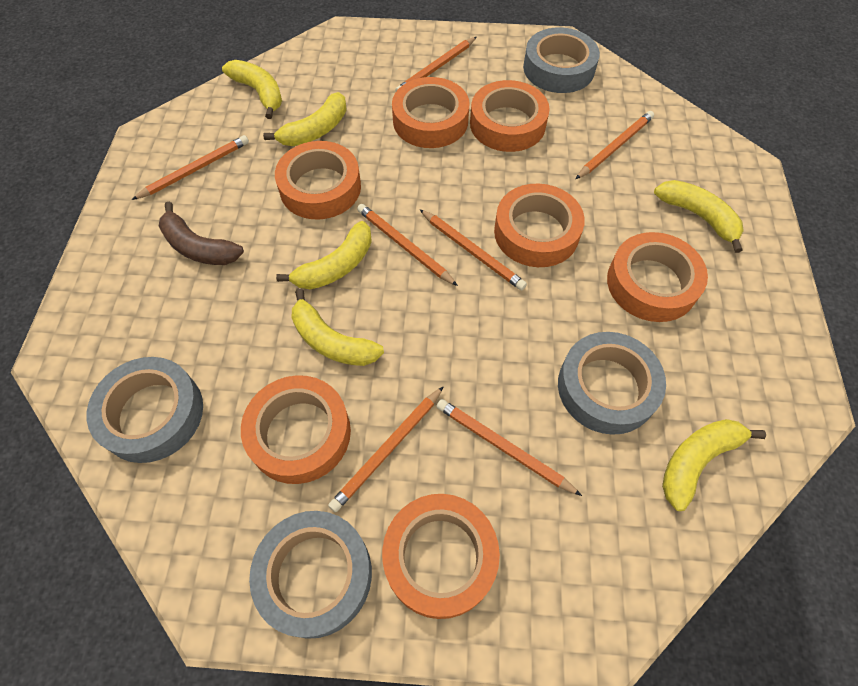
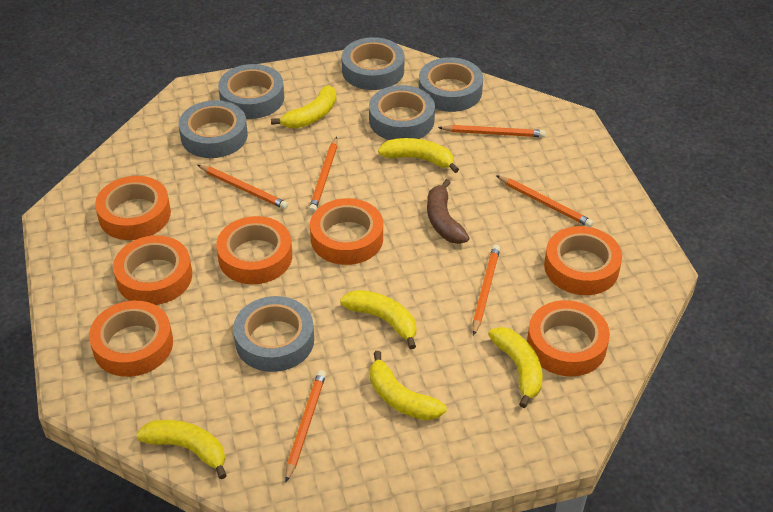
grey tape: 4 -> 6
orange pencil: 7 -> 6

